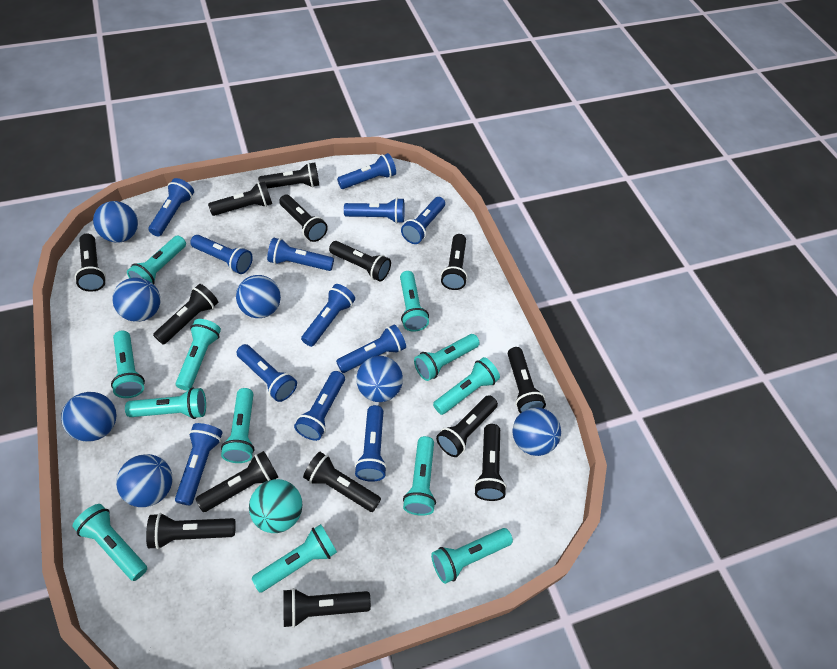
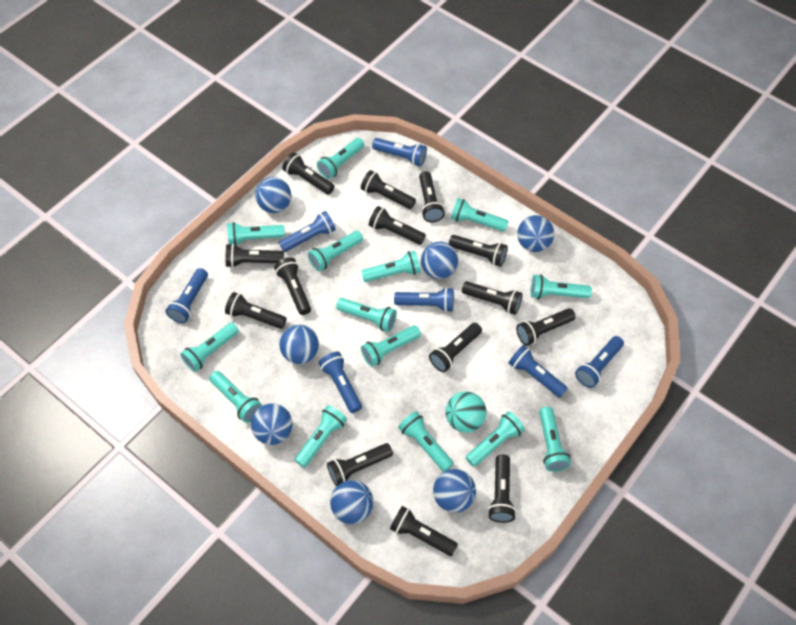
blue flashlight: 12 -> 7
turquoise flashlight: 12 -> 14

